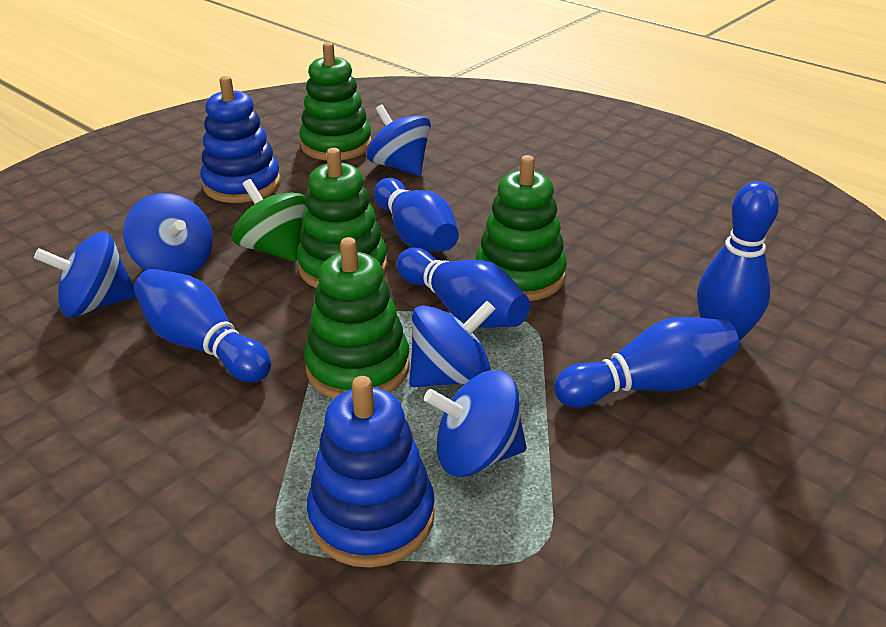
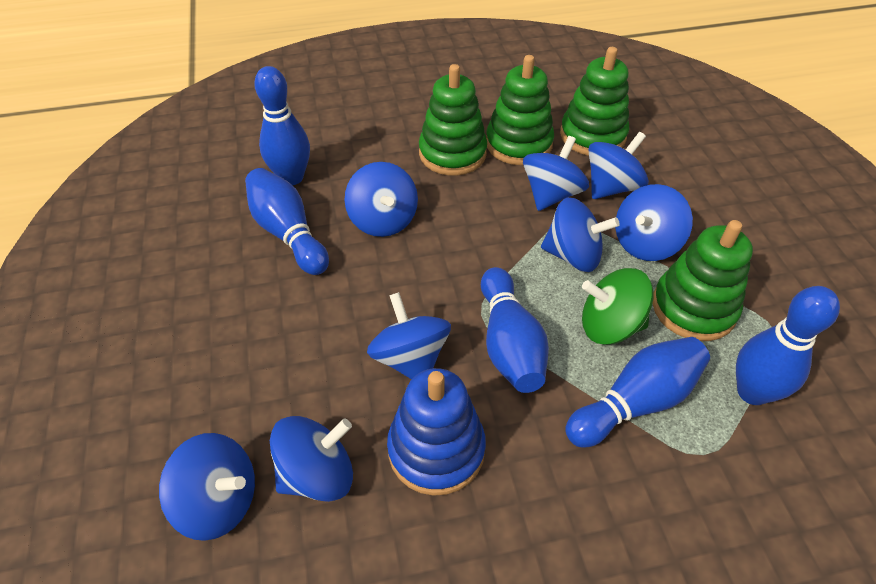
blue spinning top: 5 -> 8
blue stacking toy: 2 -> 1

